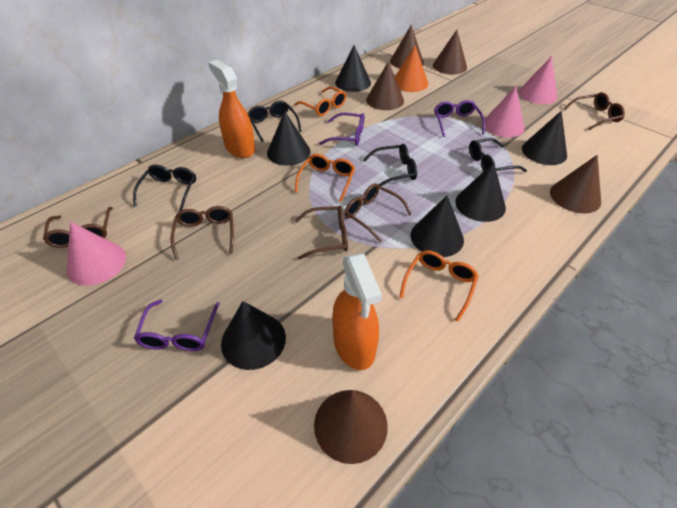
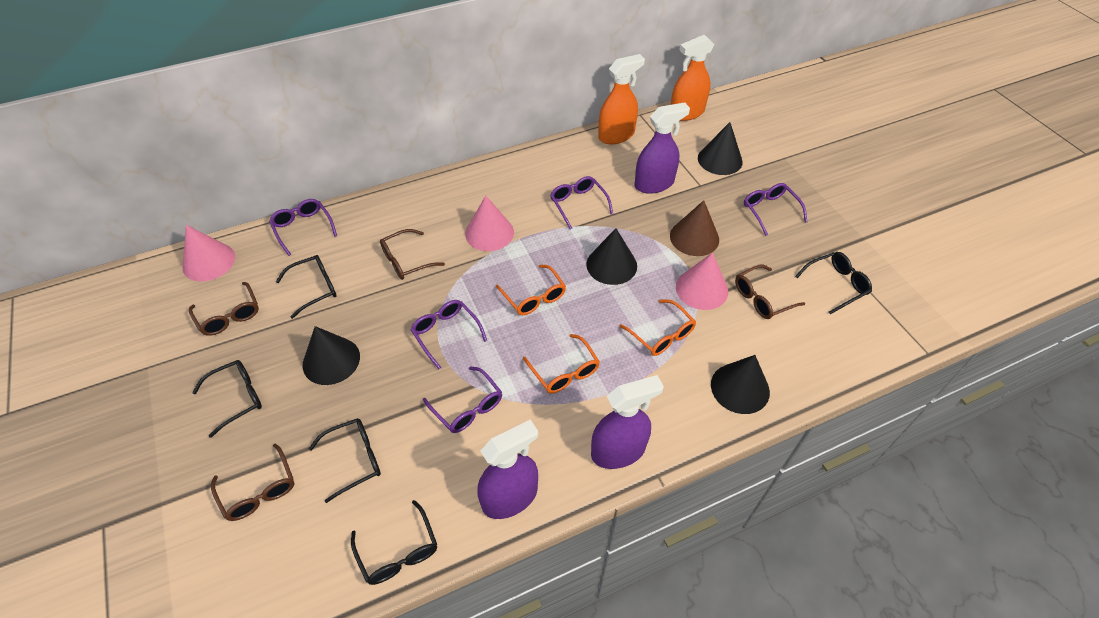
black cone: 6 -> 4
black glasses: 4 -> 5
brown cone: 5 -> 1
brown glasses: 5 -> 4
orange cone: 1 -> 0
purple glasses: 3 -> 5
purple spray bottle: 0 -> 3

